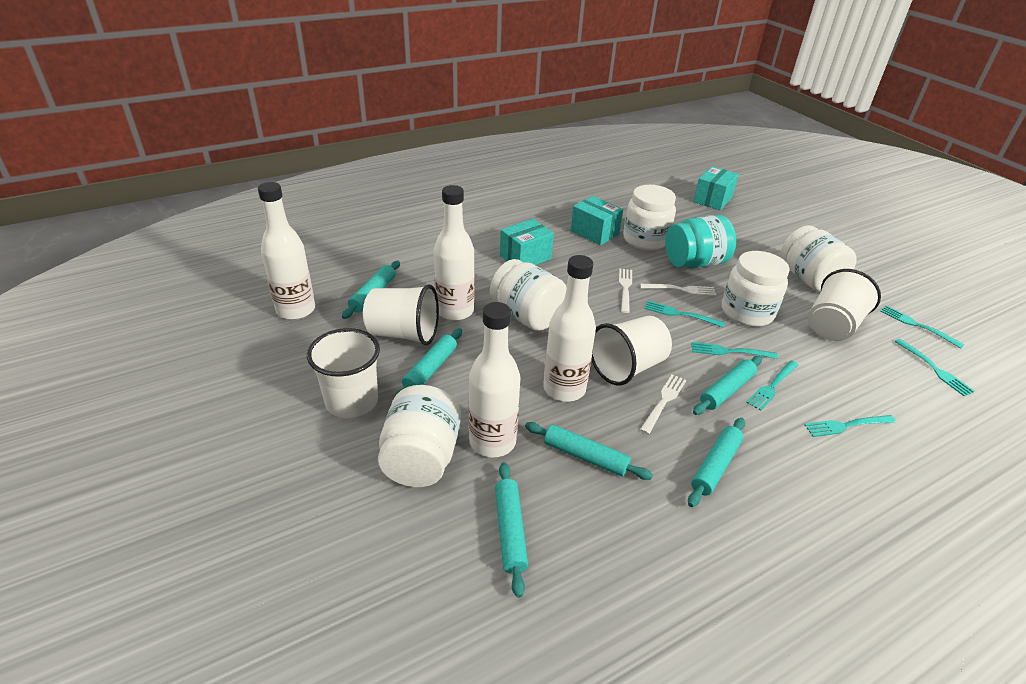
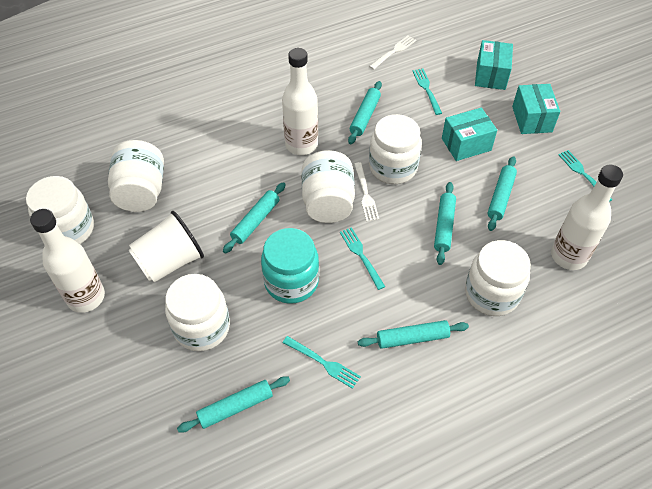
turquoise fork: 6 -> 4
white bottle: 4 -> 3
white cup: 4 -> 1
white fork: 3 -> 2
white jar: 5 -> 6

